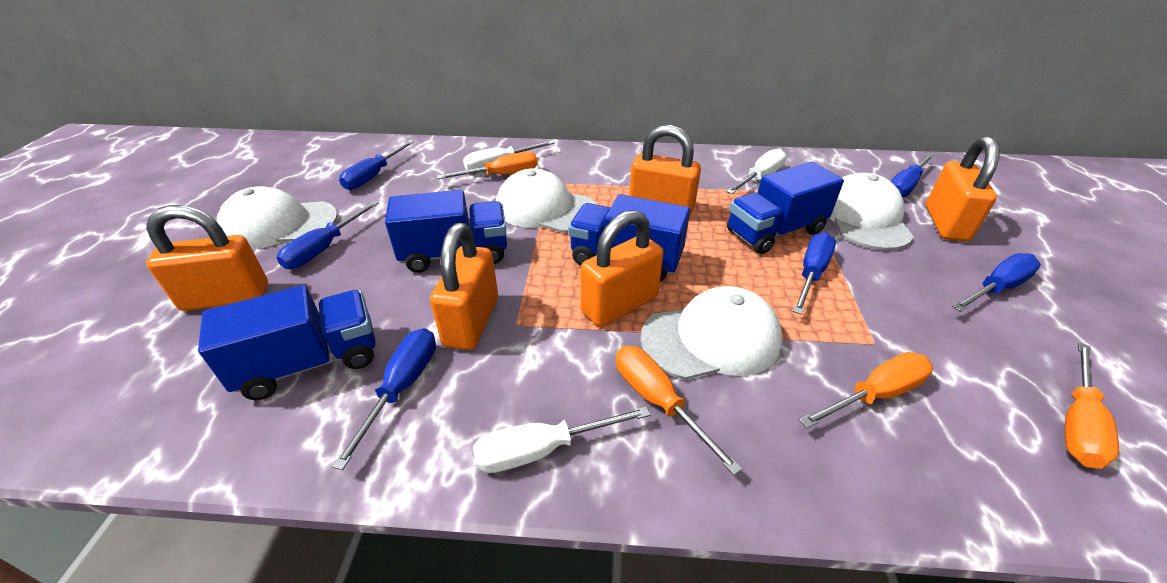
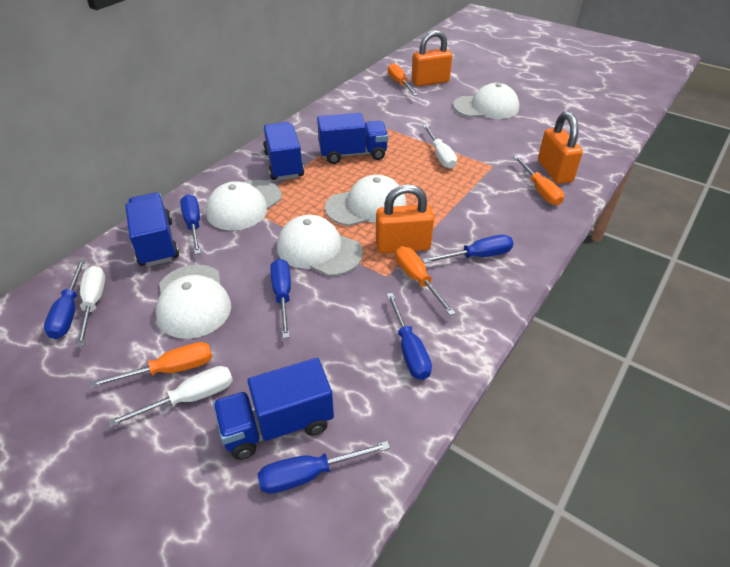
orange padlock: 5 -> 3
white cap: 4 -> 5

